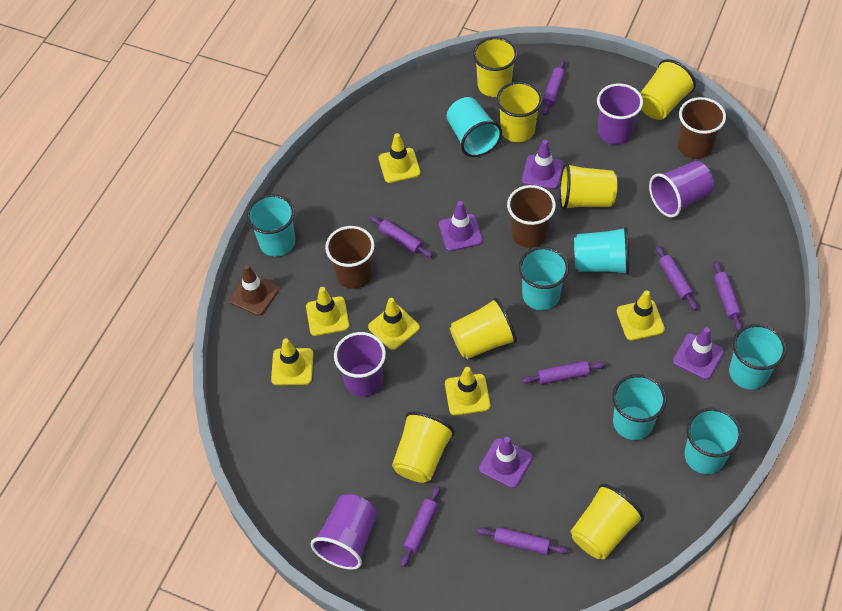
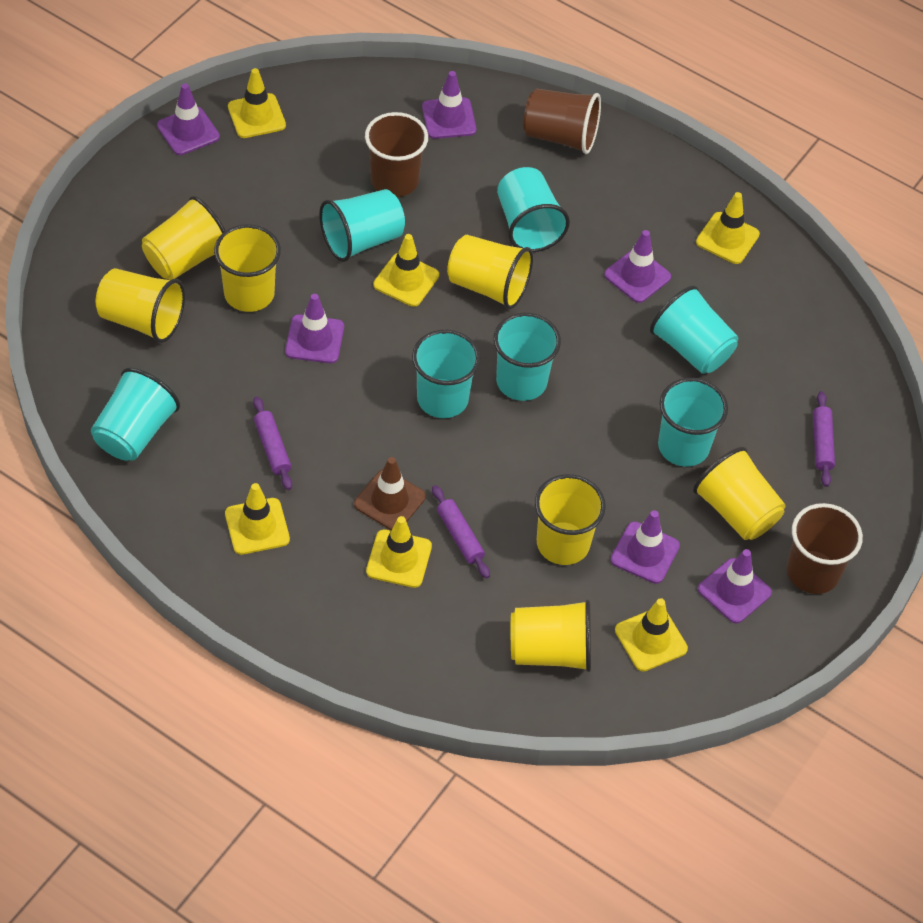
purple cup: 4 -> 0
purple rolling pin: 7 -> 3
purple traffic cone: 4 -> 6

